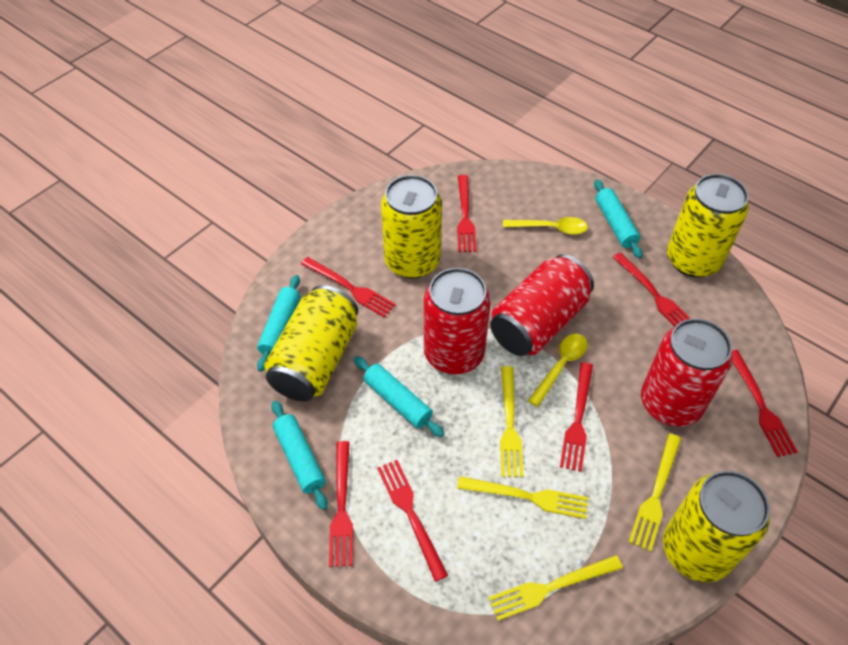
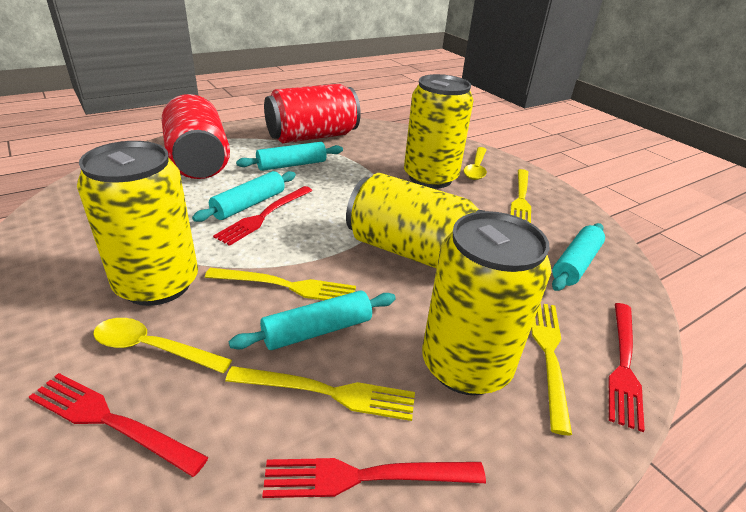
red can: 3 -> 2
red fork: 7 -> 4

